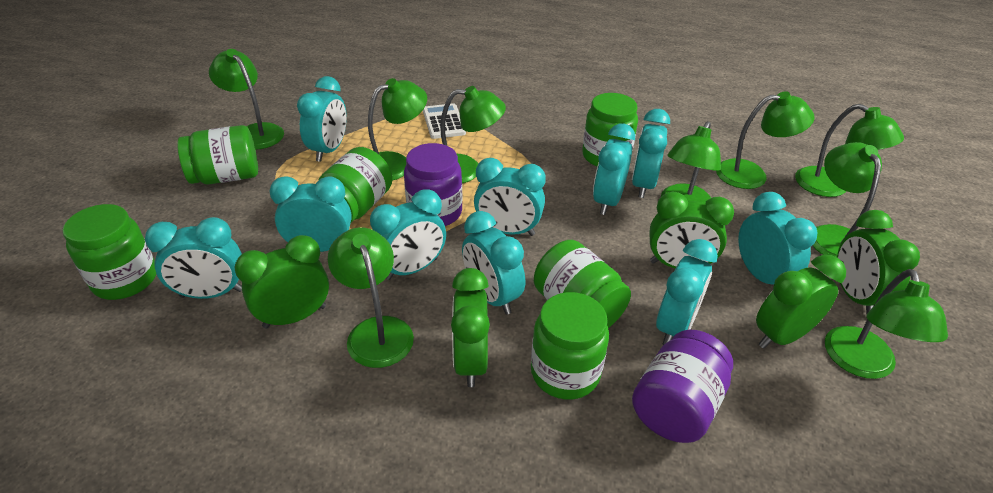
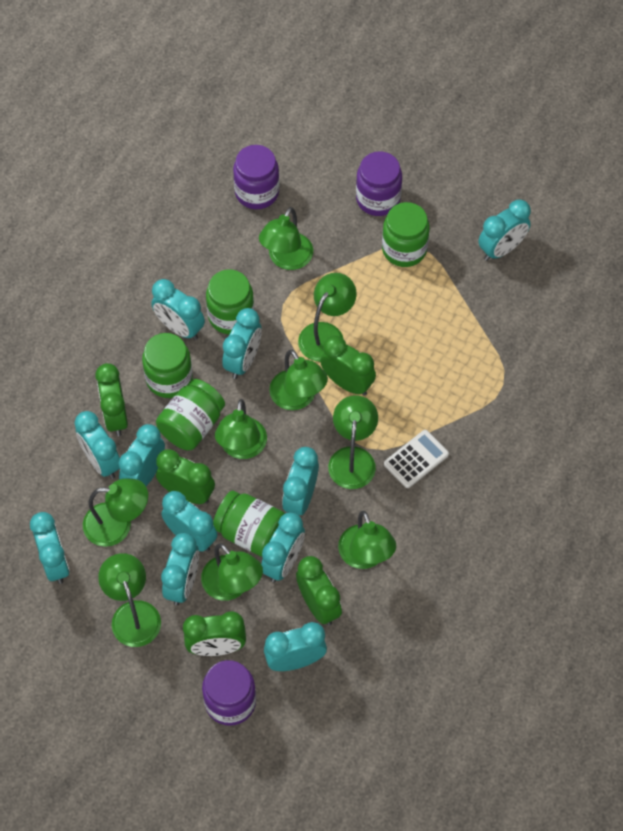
green jar: 6 -> 5
purple jar: 2 -> 3
turquoise clock: 10 -> 11

